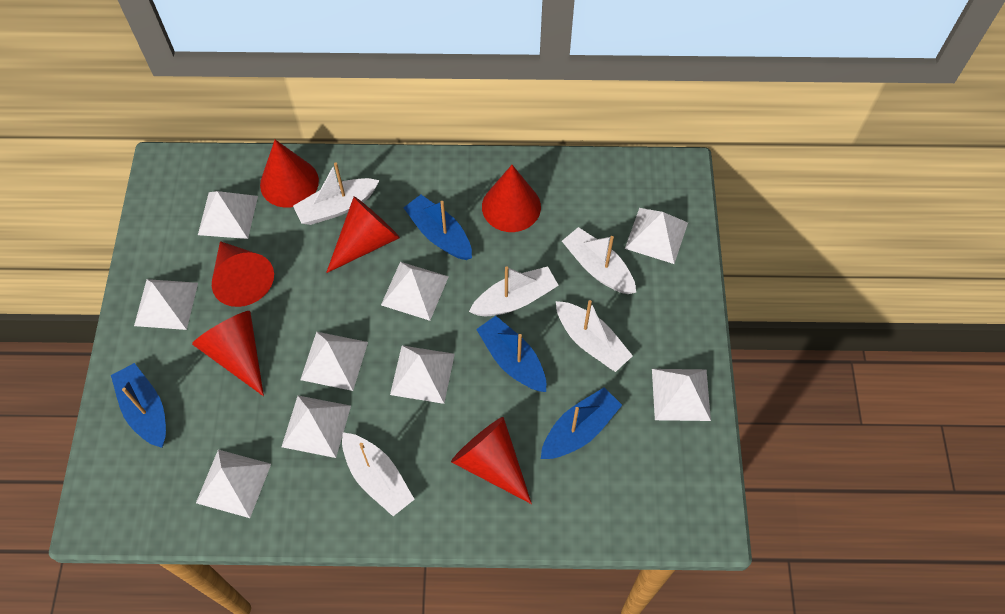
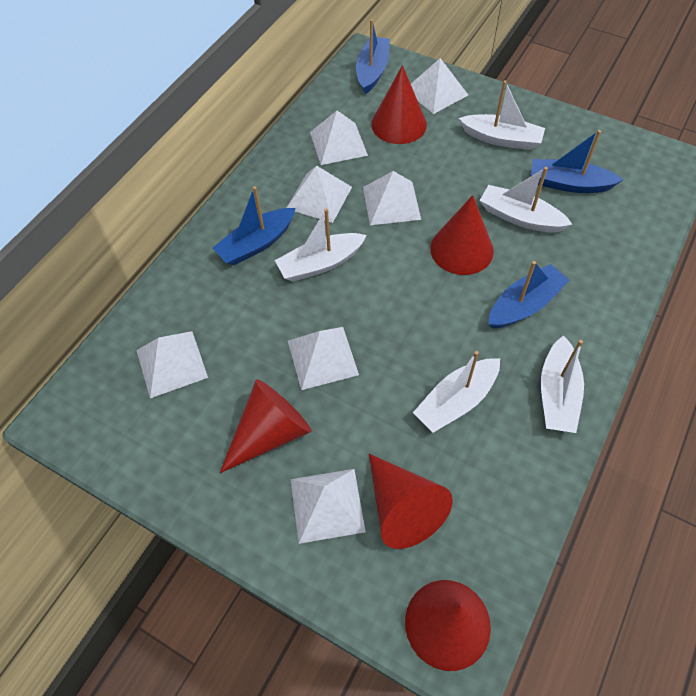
red cone: 6 -> 5
white pyramid: 9 -> 7

